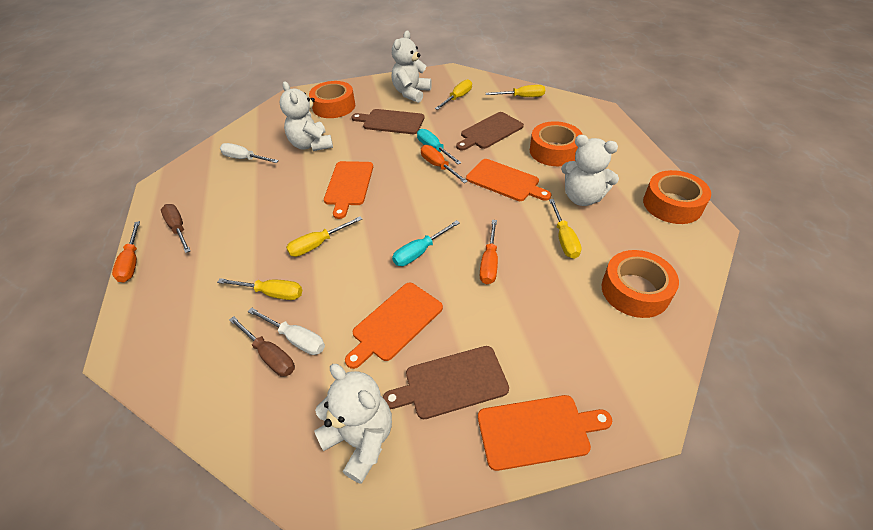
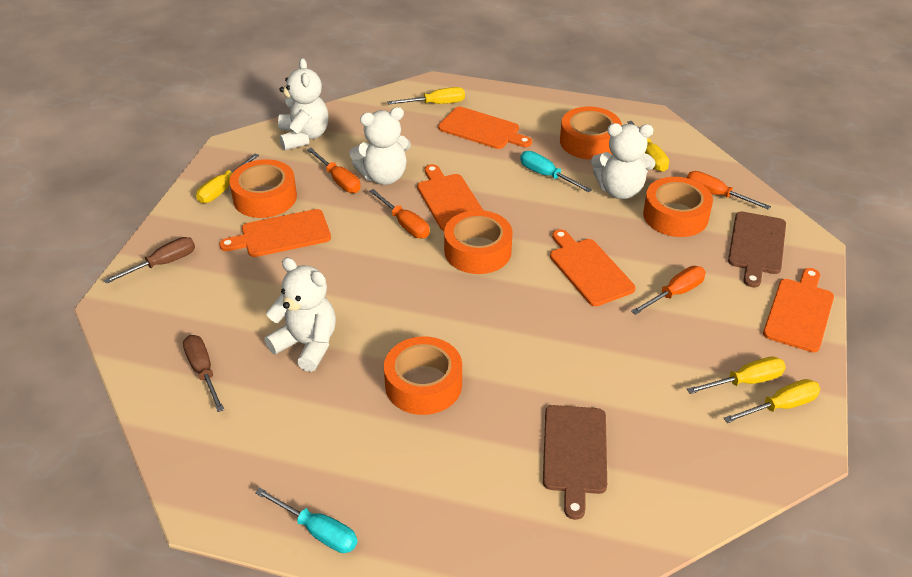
brown cutting board: 3 -> 2
orange cutting board: 4 -> 5
orange screwdriver: 3 -> 4
orange tape: 4 -> 5
white screwdriver: 2 -> 0

